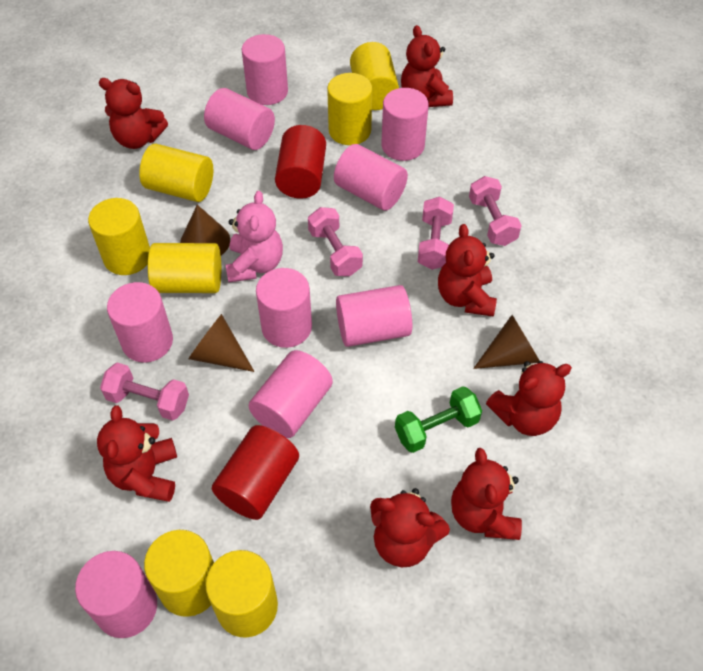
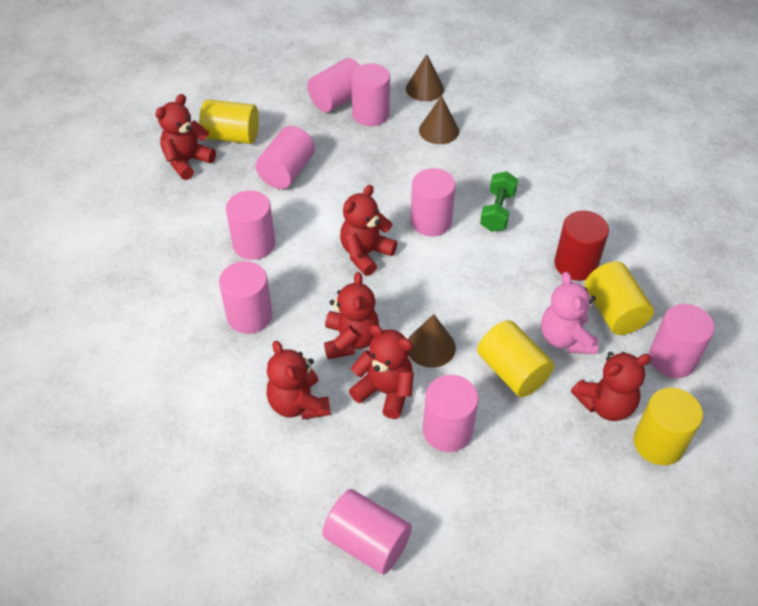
pink dumbbell: 4 -> 0
red cylinder: 2 -> 1
red teddy bear: 7 -> 6
yellow cylinder: 7 -> 4

